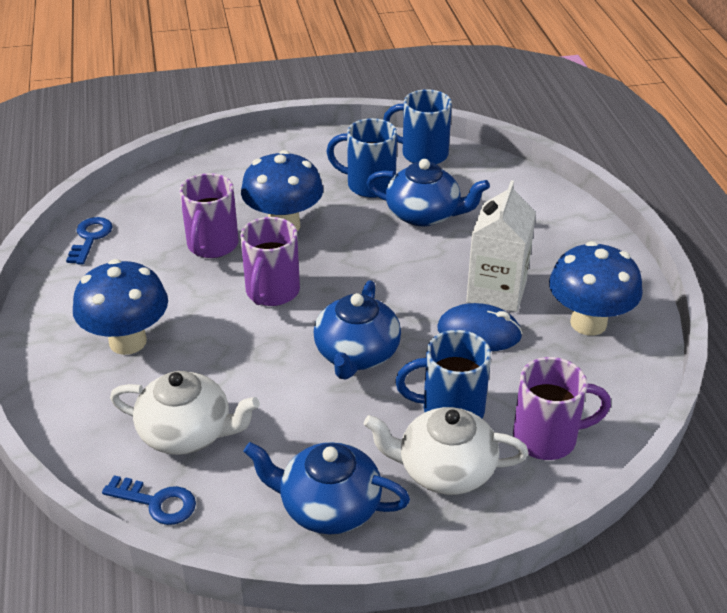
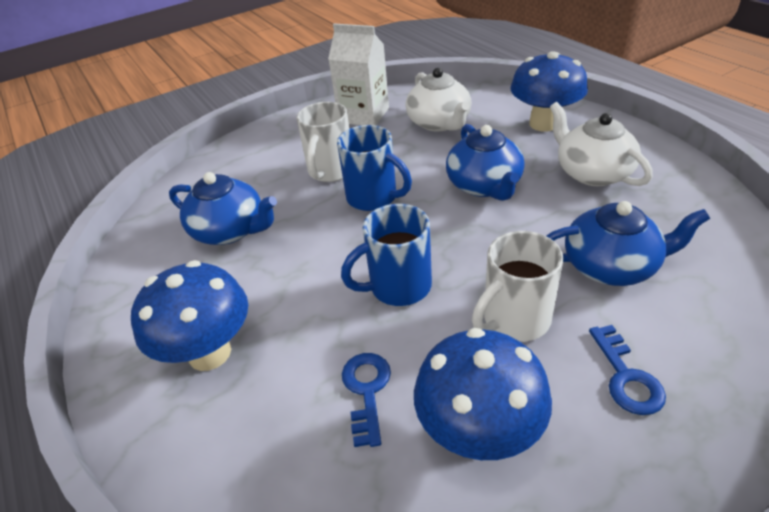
blue mouse: 1 -> 0
blue mug: 3 -> 2
purple mug: 3 -> 0
white mug: 0 -> 2

